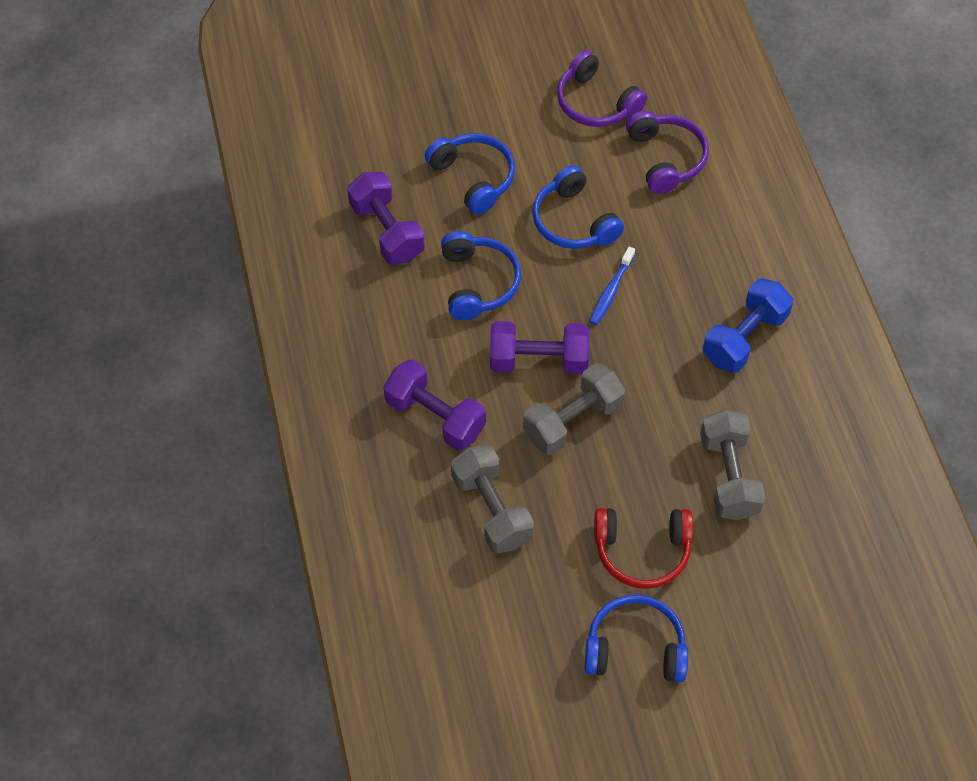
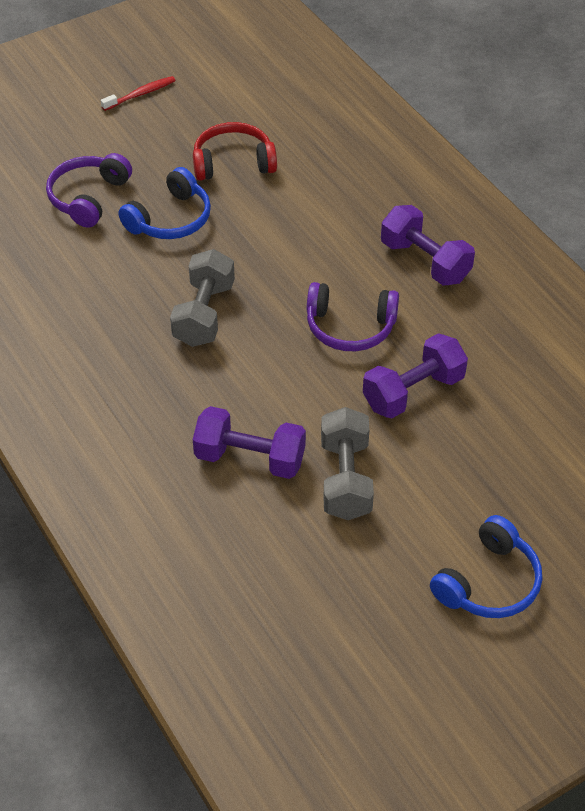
blue dumbbell: 1 -> 0
blue headphones: 4 -> 2
blue toothbrush: 1 -> 0
grey dumbbell: 3 -> 2
red toothbrush: 0 -> 1

